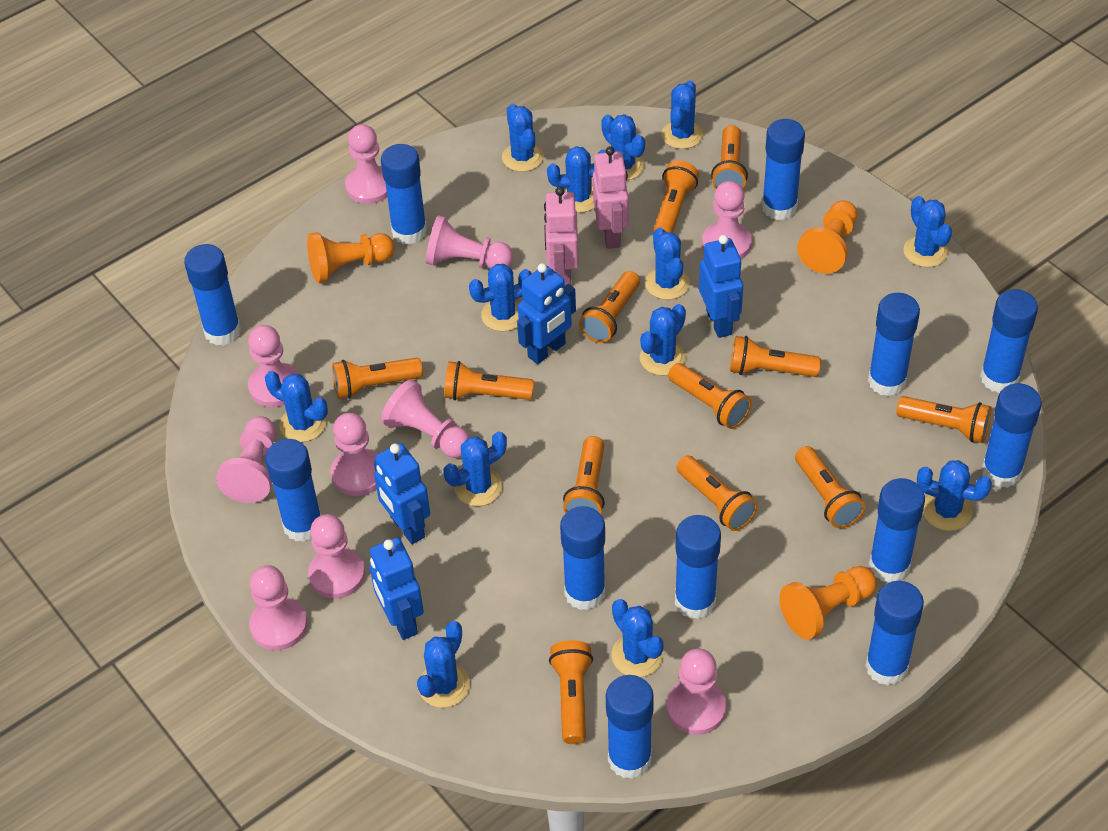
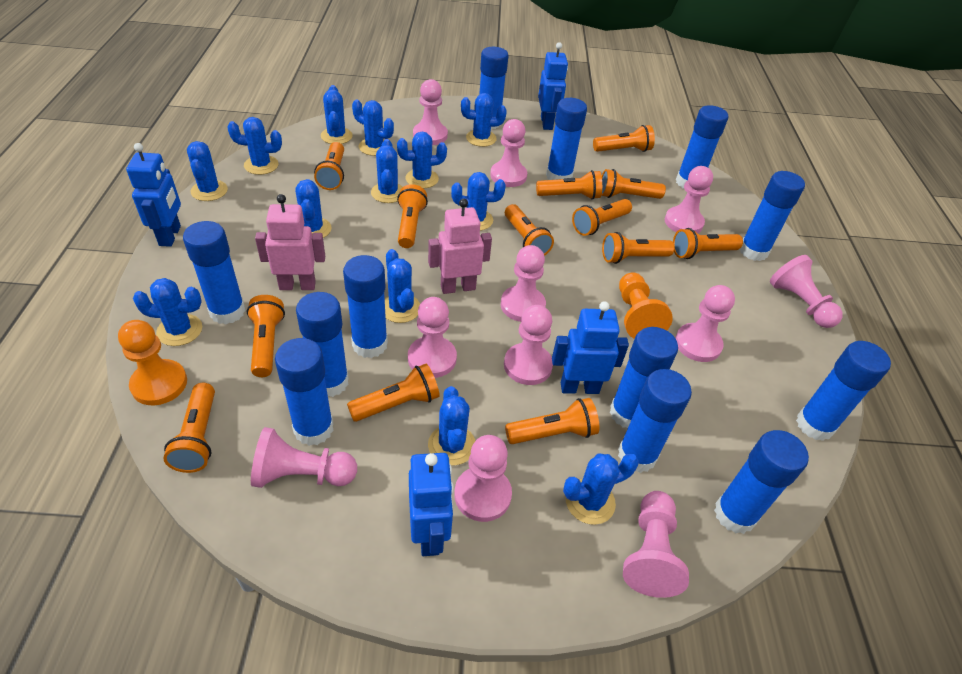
orange flashlight: 12 -> 13
orange pawn: 3 -> 2
pink pawn: 10 -> 11

